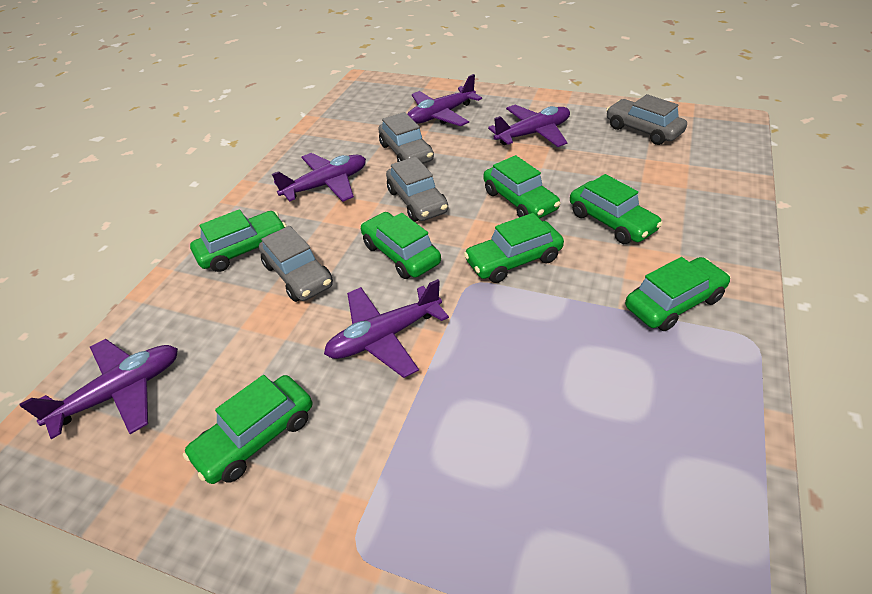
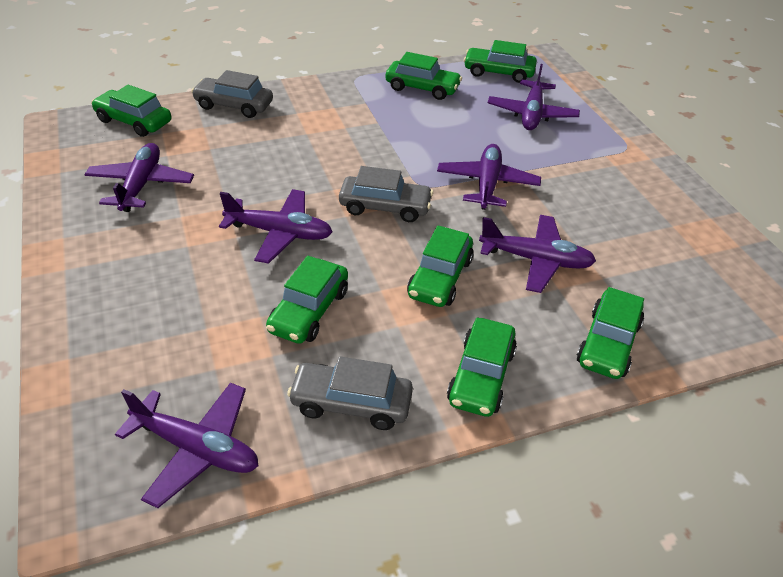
grey car: 4 -> 3
purple plane: 5 -> 6

